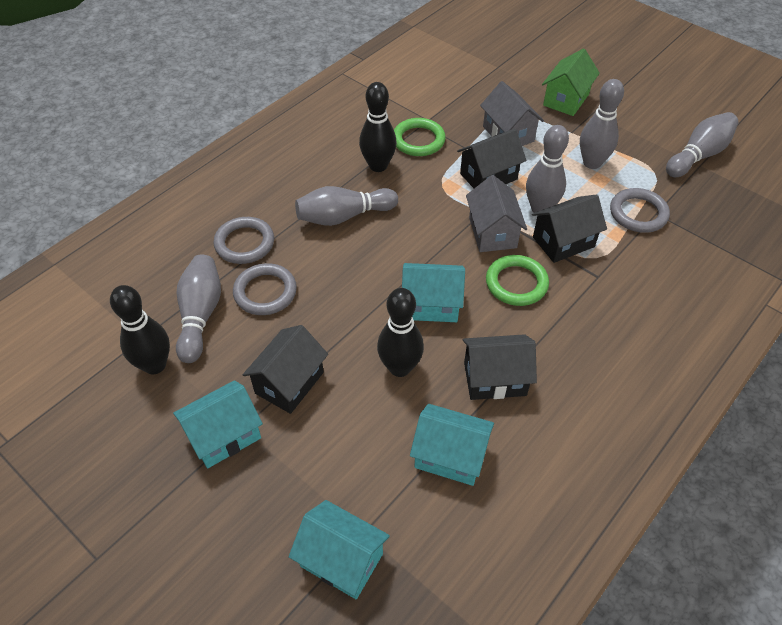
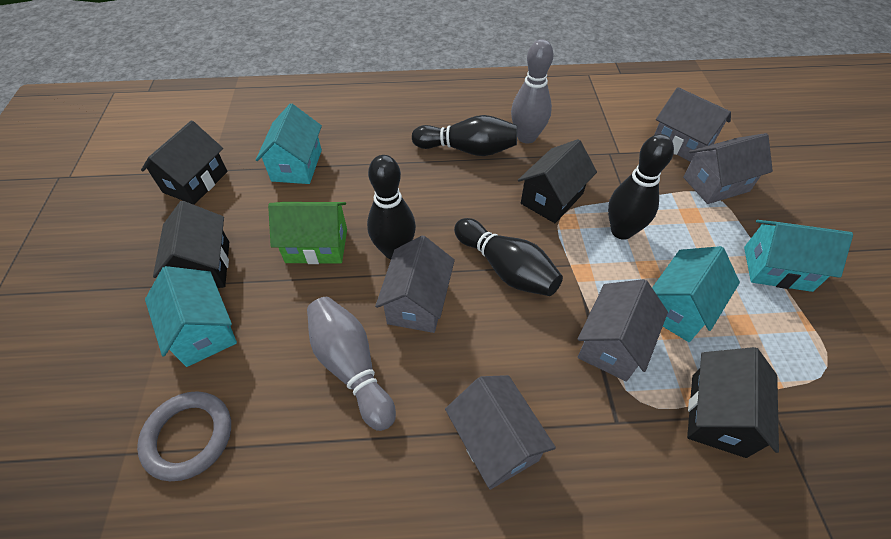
black bowling pin: 3 -> 4
green ring: 2 -> 0
grey bowling pin: 5 -> 2
grey house: 2 -> 5
grey ring: 3 -> 1

